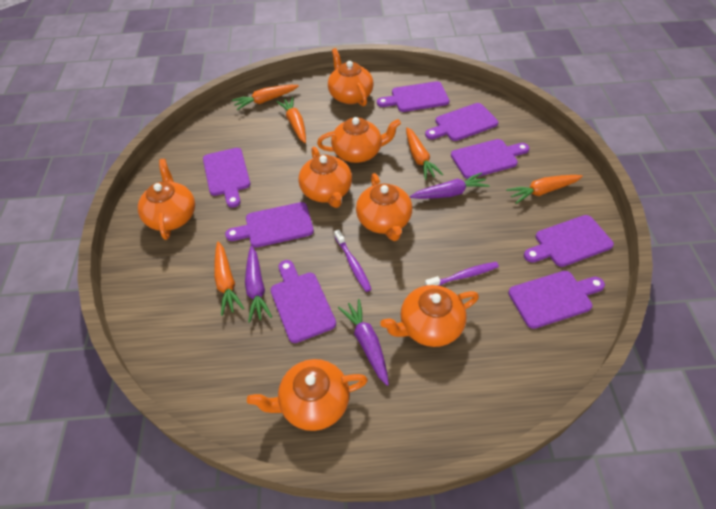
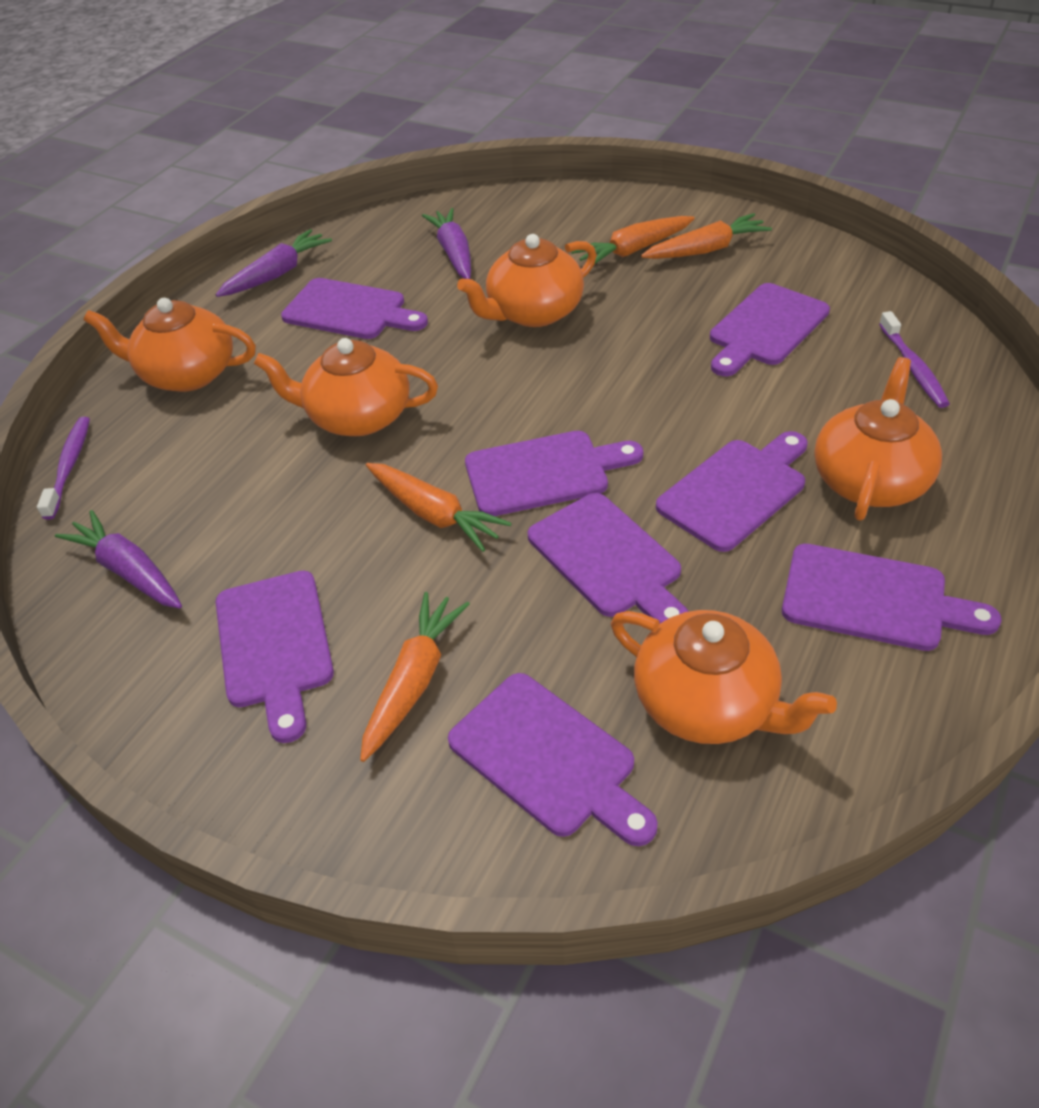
orange carrot: 5 -> 4
orange teapot: 7 -> 5

